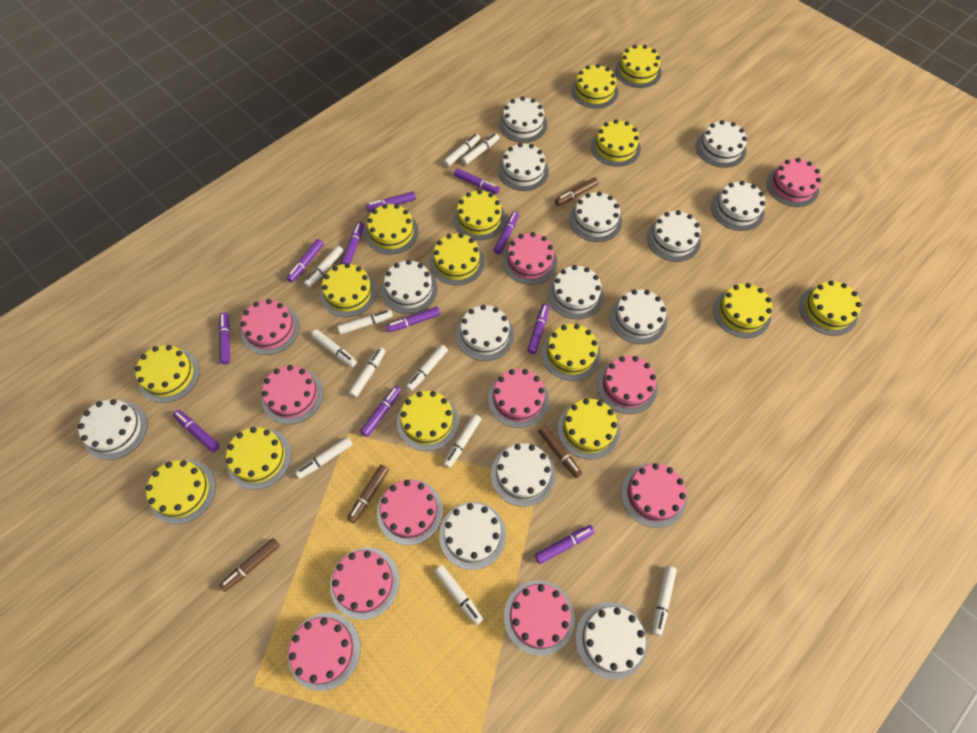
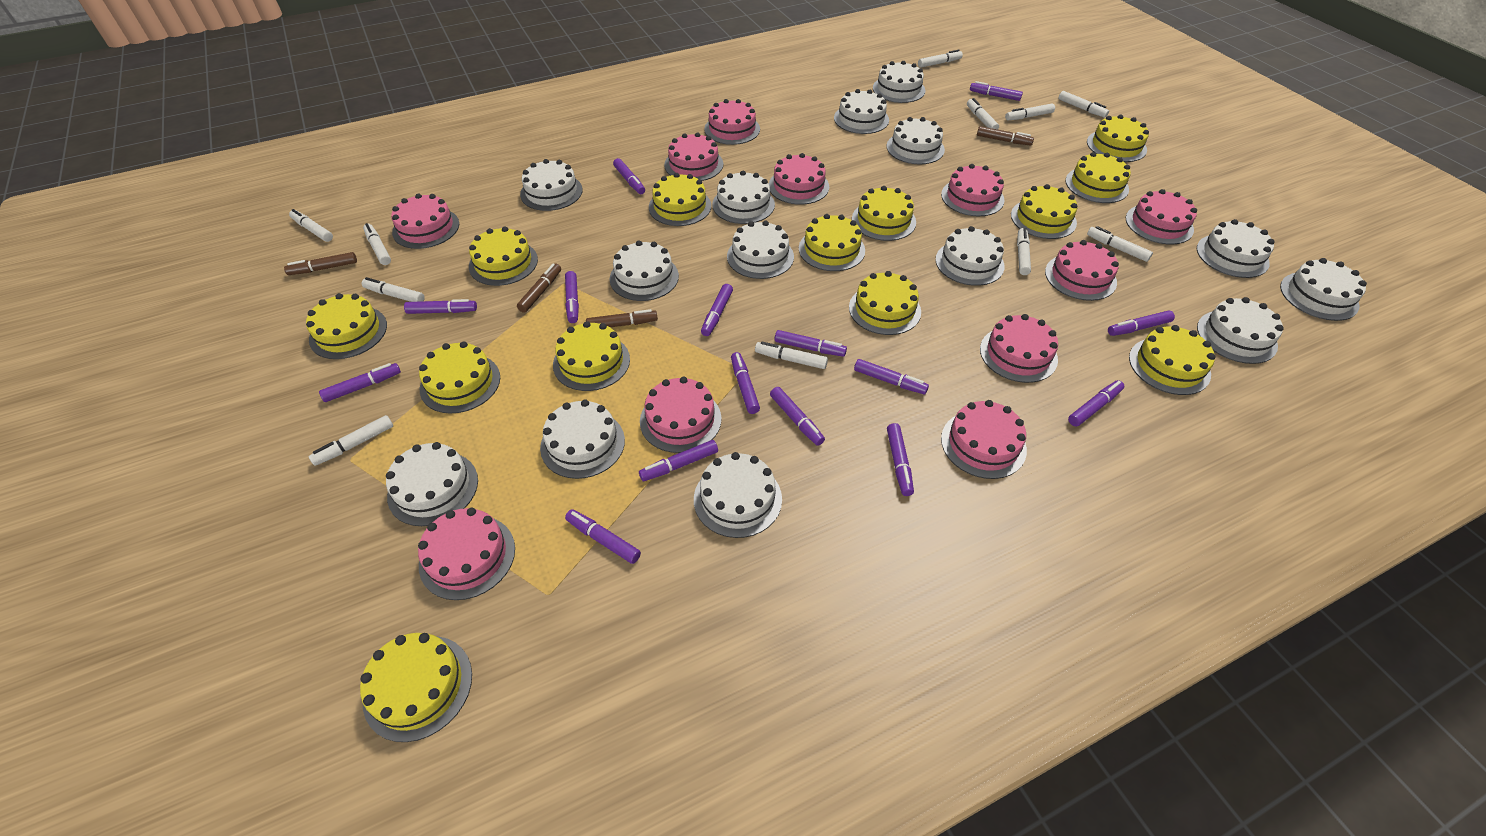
purple marker: 11 -> 15
yellow cake: 15 -> 13

